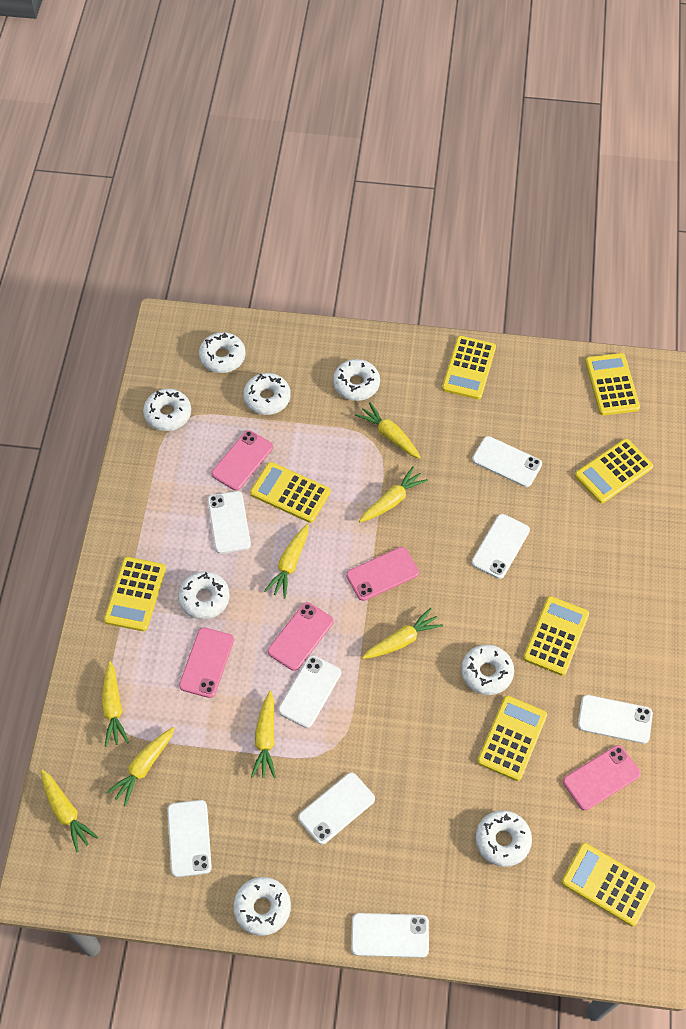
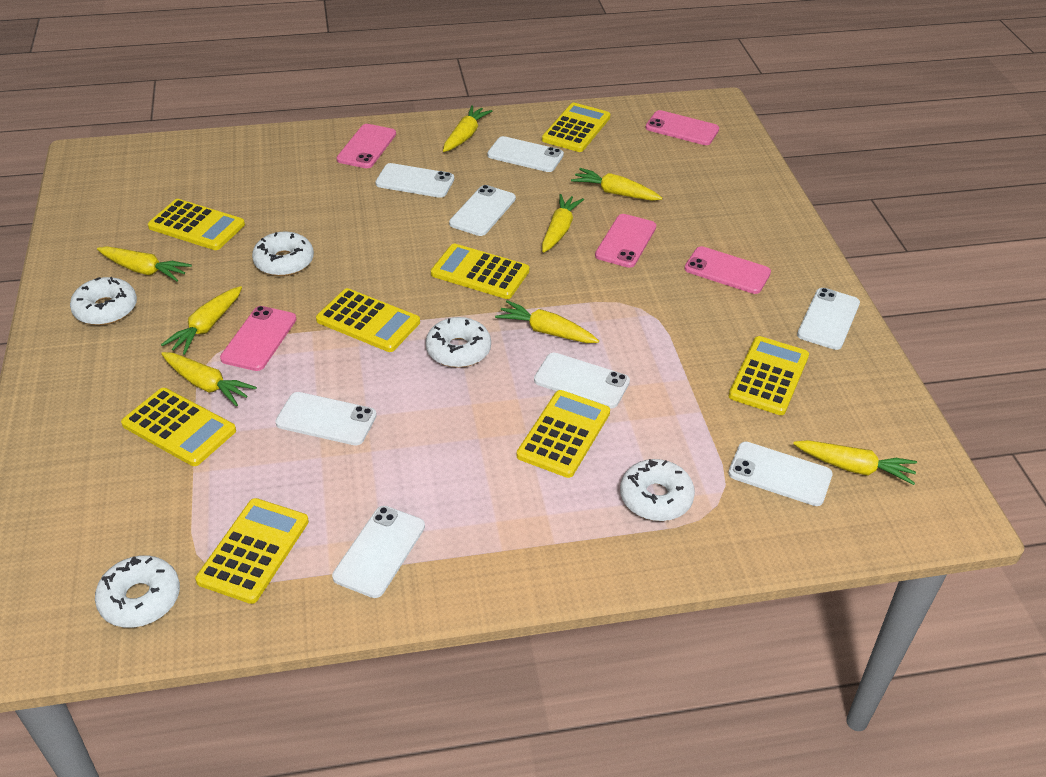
white donut: 8 -> 5

